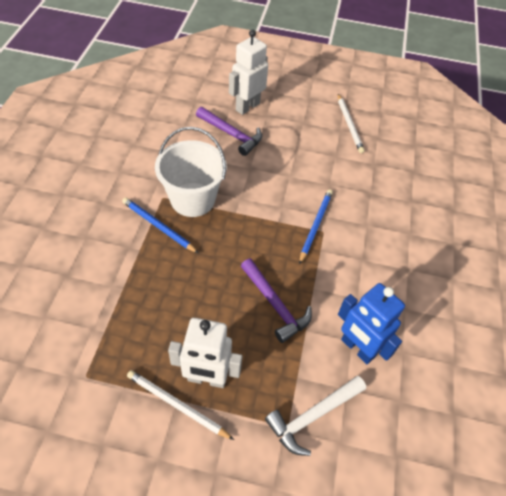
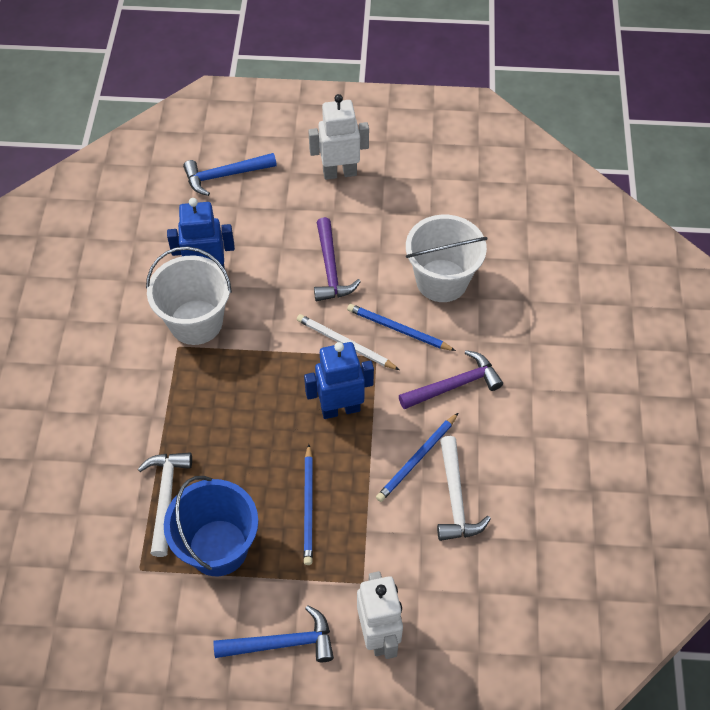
blue bucket: 0 -> 1
blue hammer: 0 -> 2
blue pencil: 2 -> 3
blue robot: 1 -> 2
white bucket: 1 -> 2
white hammer: 1 -> 2
white pencil: 2 -> 1

